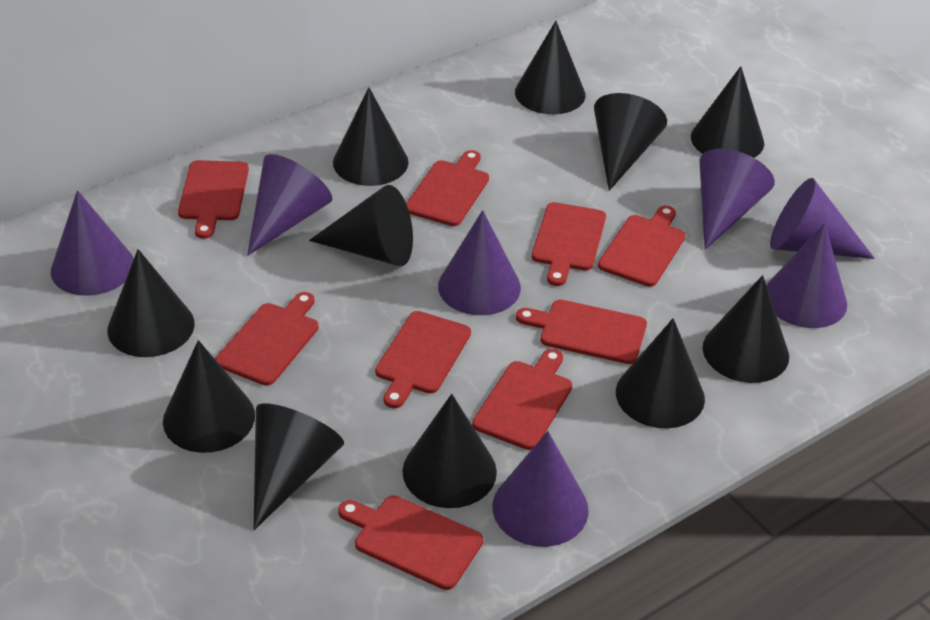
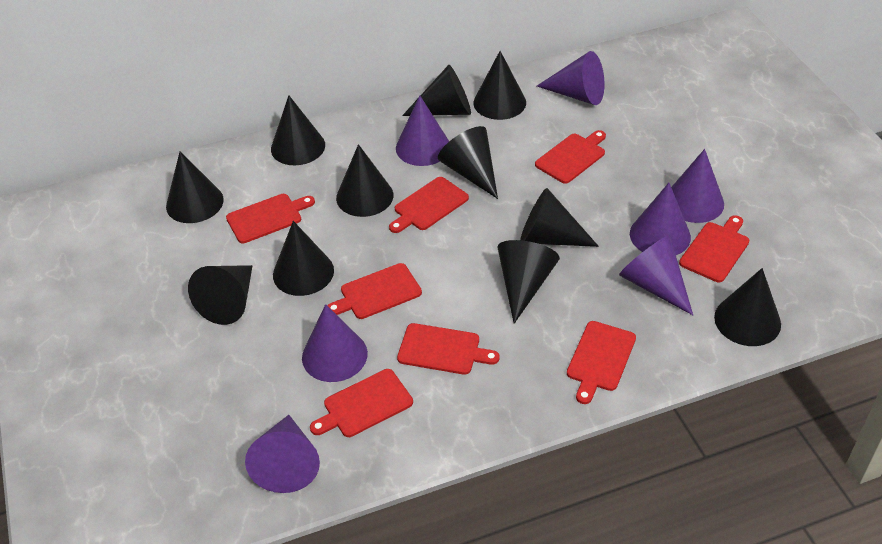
red cutting board: 9 -> 8

